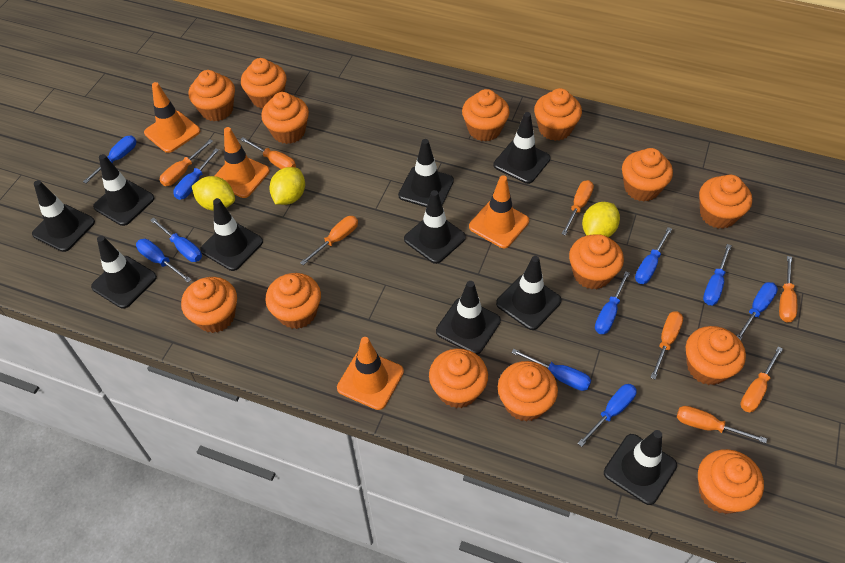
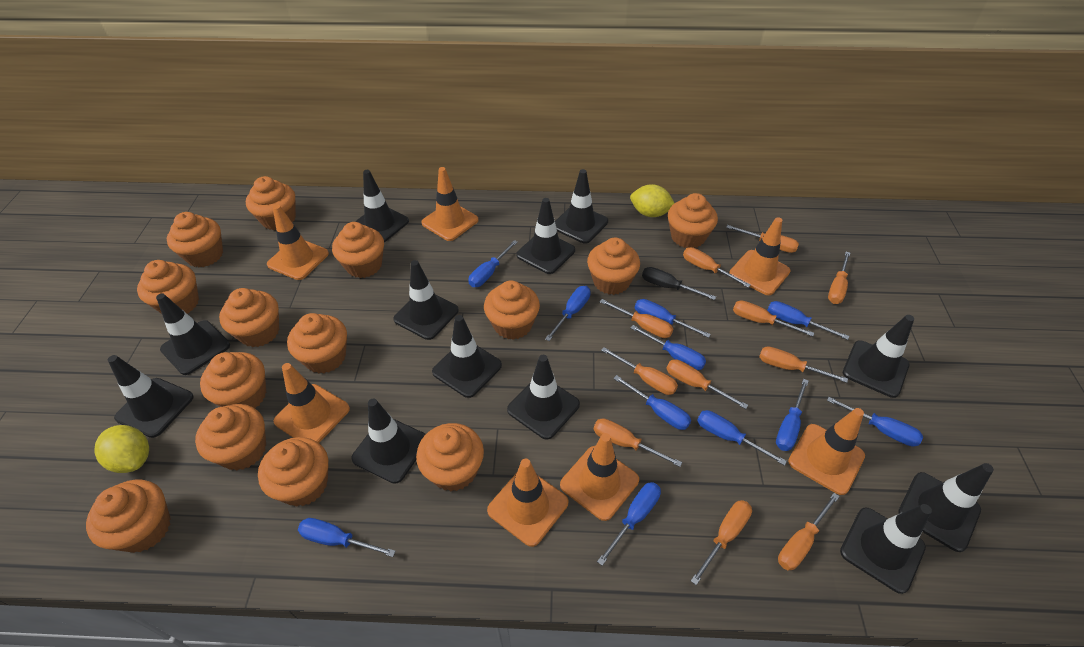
black screwdriver: 0 -> 1
black traffic cone: 10 -> 12
blue screwdriver: 10 -> 11
orange screwdriver: 8 -> 11
orange traffic cone: 4 -> 7
yellow lemon: 3 -> 2

